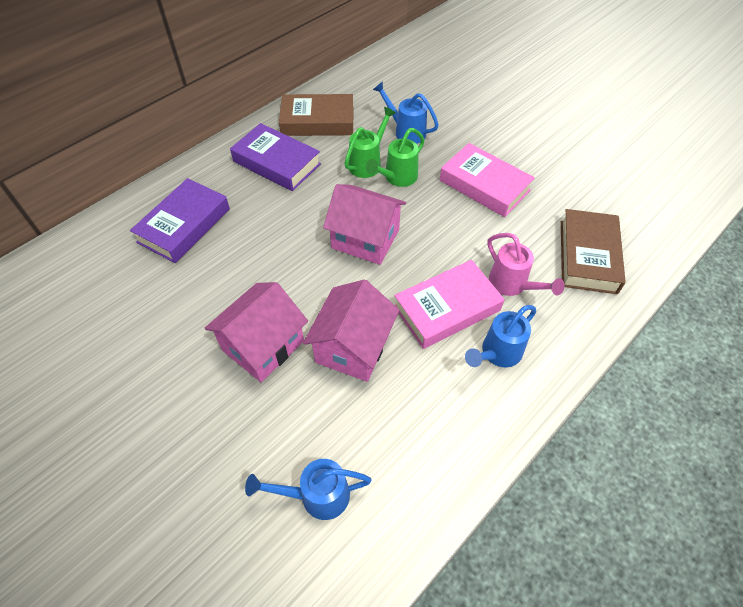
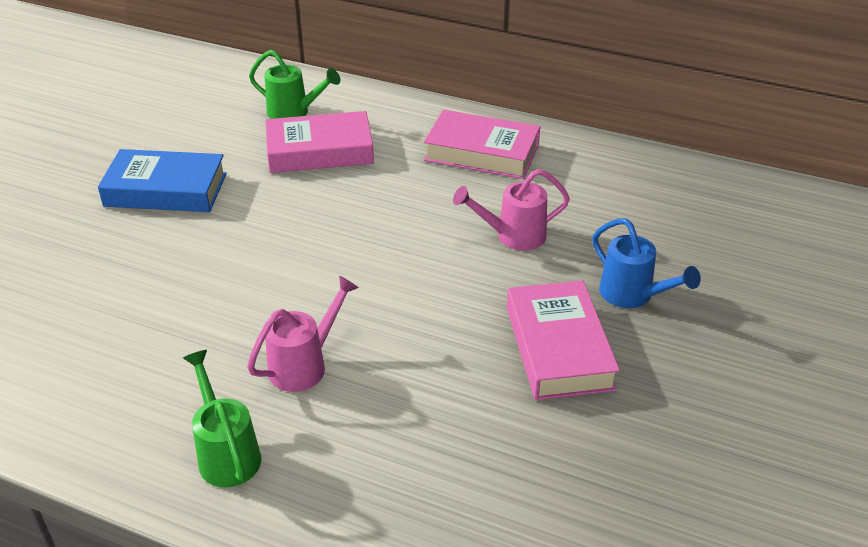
blue book: 0 -> 1
blue watering can: 3 -> 1
brown book: 2 -> 0
pink book: 2 -> 3
pink house: 3 -> 0
pink watering can: 1 -> 2
purple book: 2 -> 0

